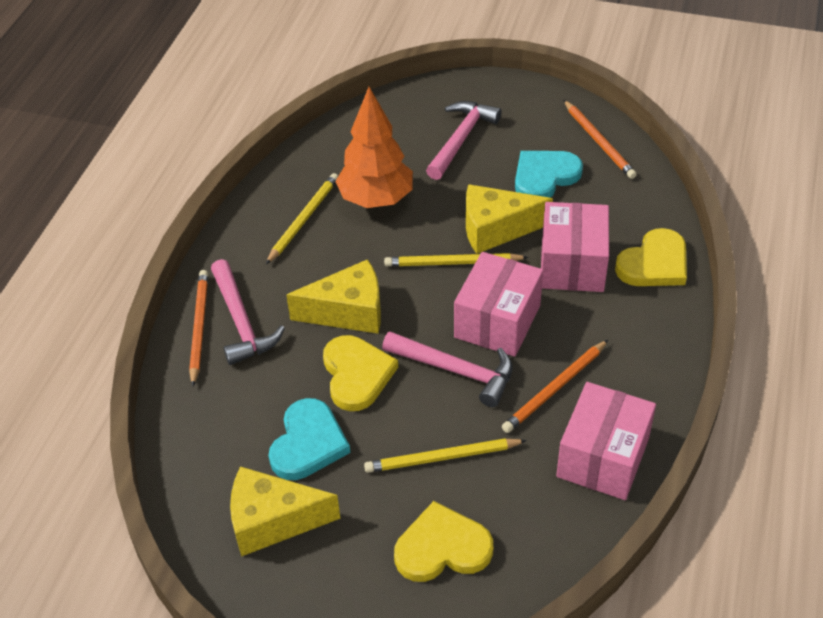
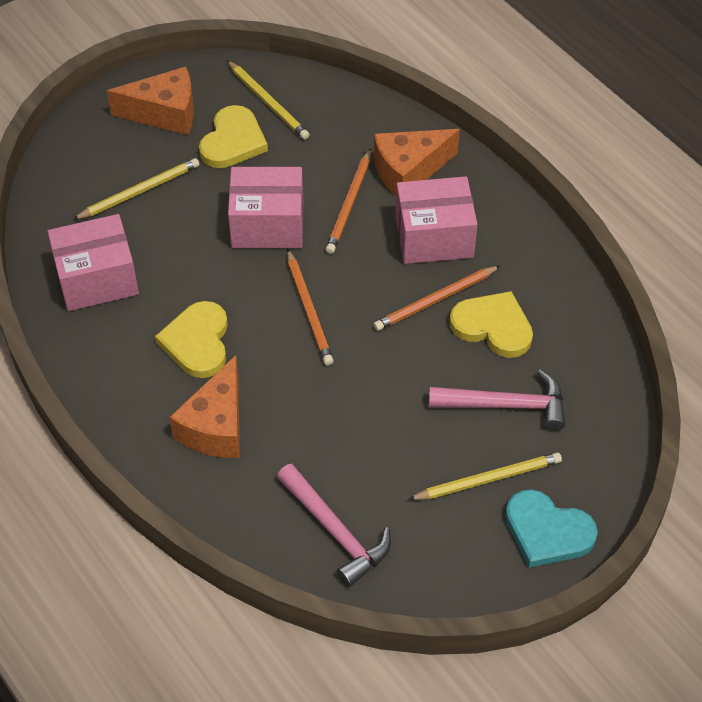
orange cheese: 0 -> 3
orange tree: 1 -> 0
pink hammer: 3 -> 2
turquoise heart: 2 -> 1
yellow cheese: 3 -> 0

